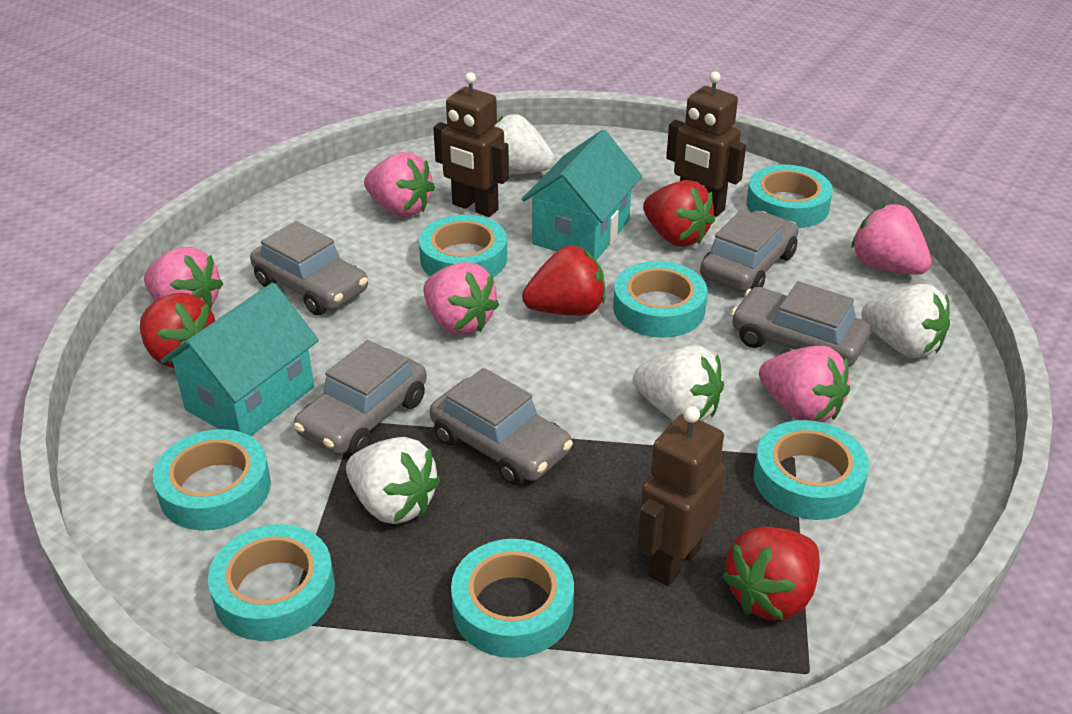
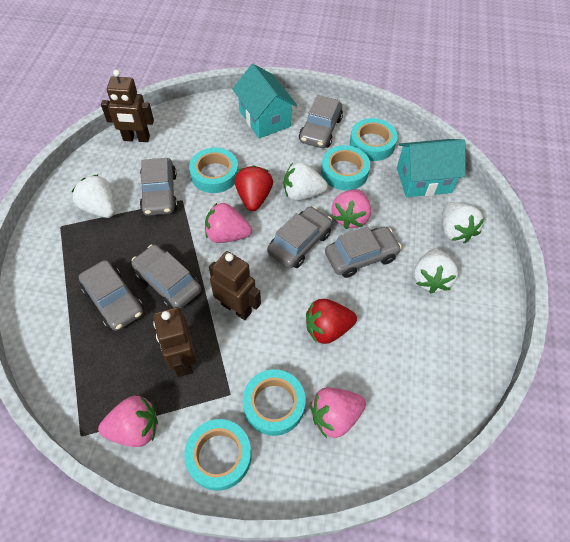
grey car: 5 -> 6
pink strawberry: 5 -> 4
red strawberry: 4 -> 2
turquoise tape: 7 -> 5

